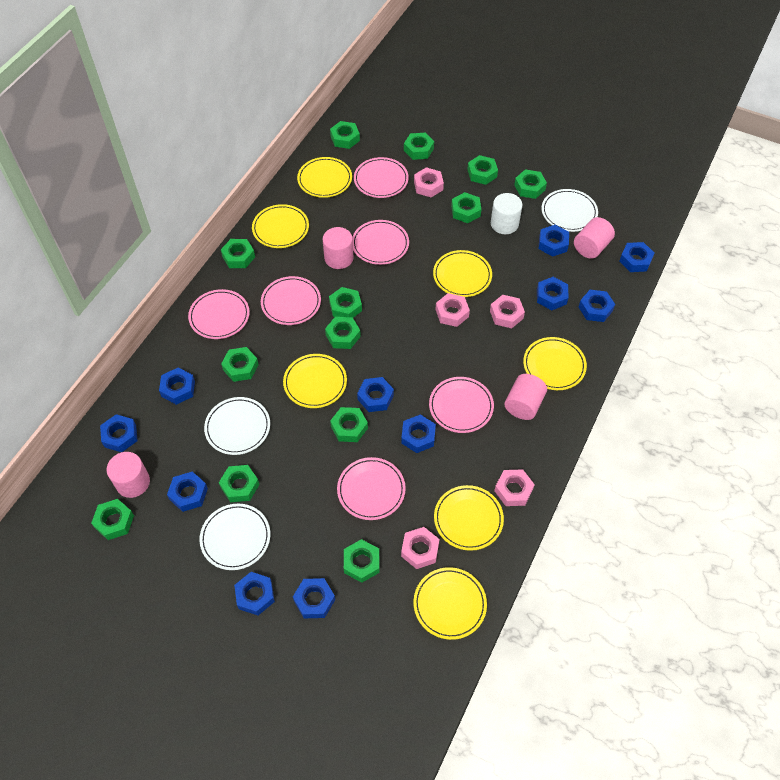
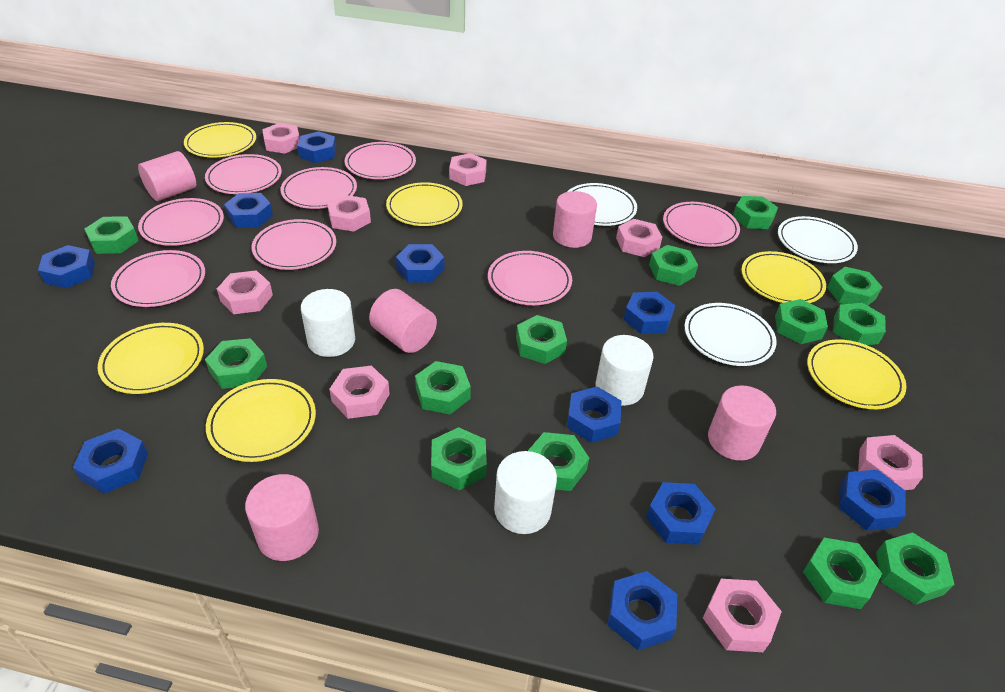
blue nut: 11 -> 10
pink cylinder: 4 -> 5
pink nut: 5 -> 8
pink plate: 6 -> 8
white cylinder: 1 -> 3
yellow plate: 7 -> 6

